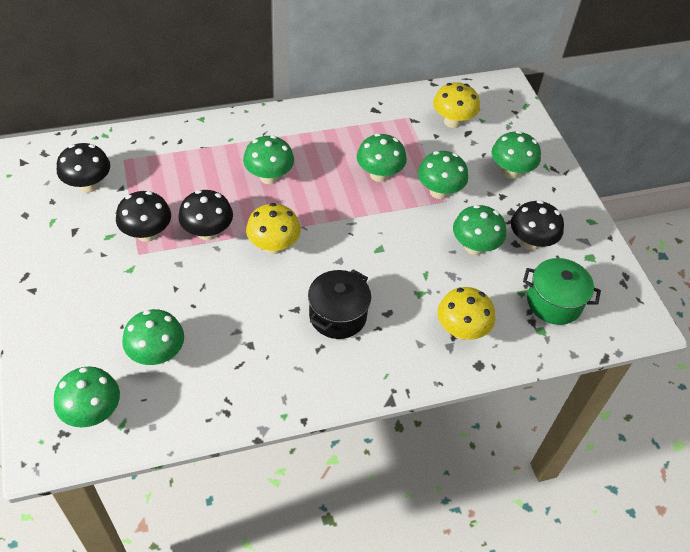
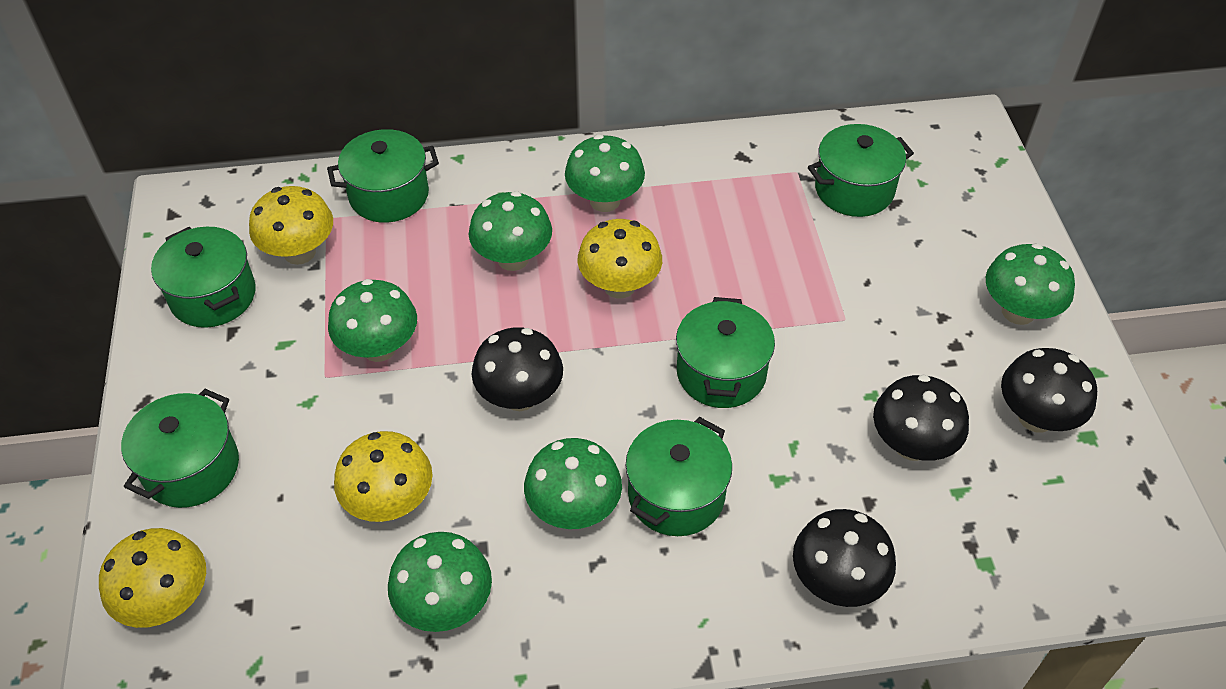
black pot: 1 -> 0
green mushroom: 7 -> 6
green pot: 1 -> 6
yellow mushroom: 3 -> 4

